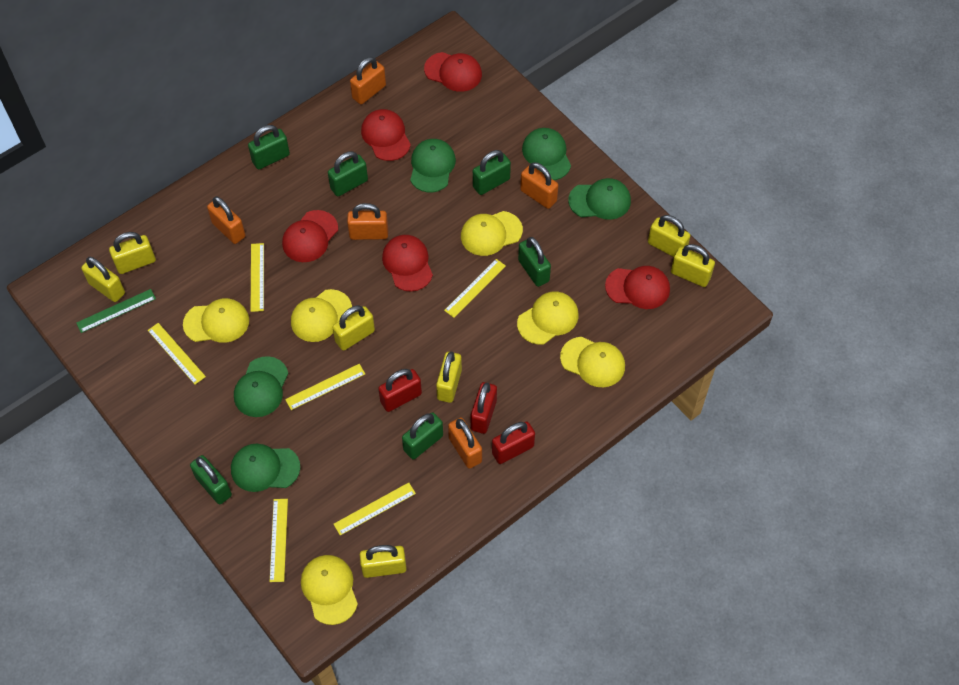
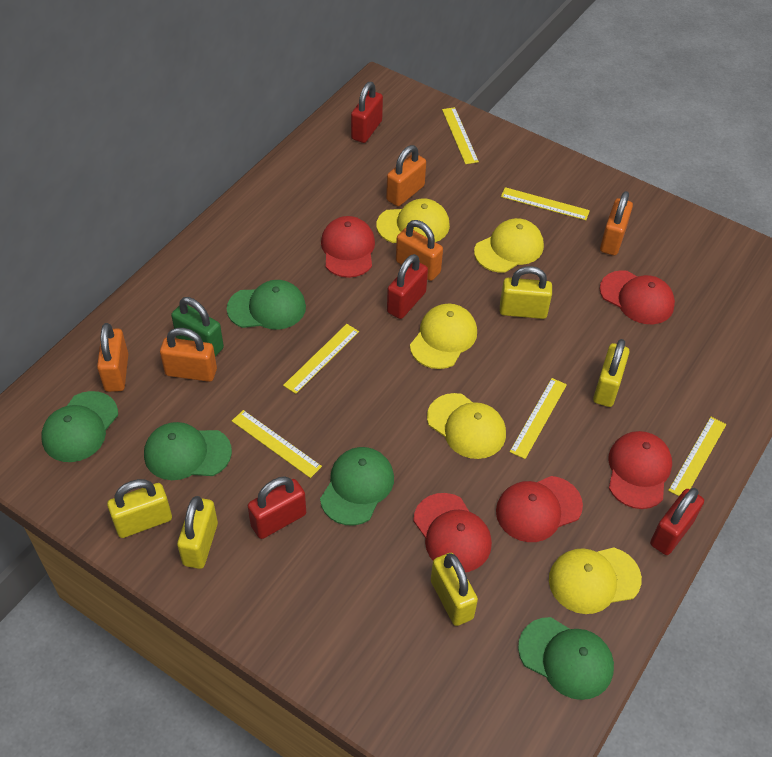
green padlock: 6 -> 1
green ruler: 1 -> 0
red padlock: 3 -> 4
yellow cap: 6 -> 5
yellow padlock: 7 -> 5

